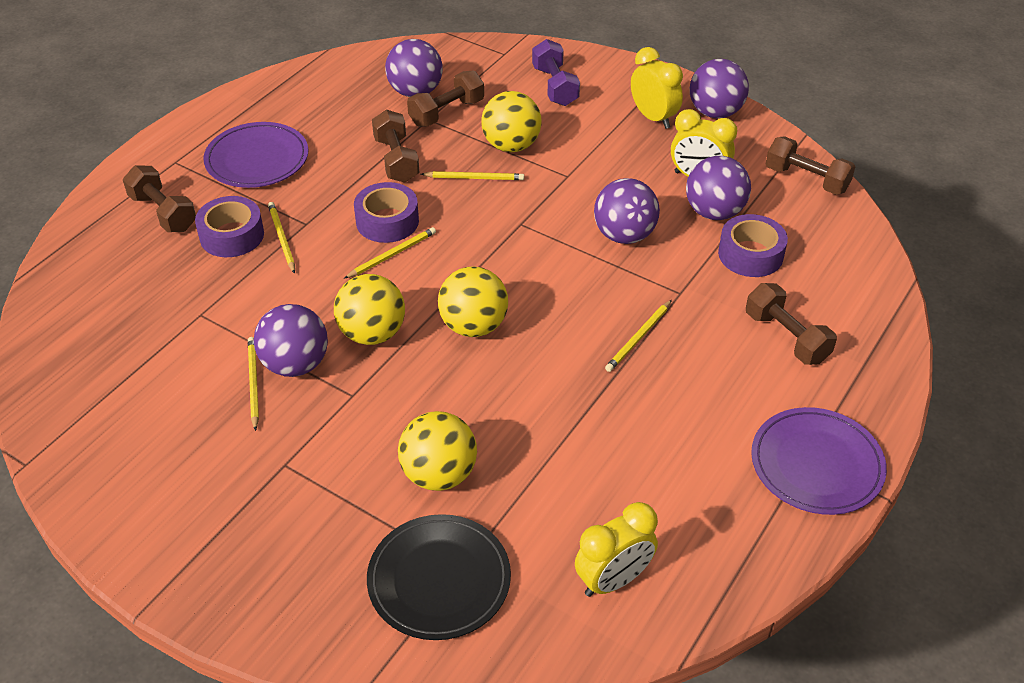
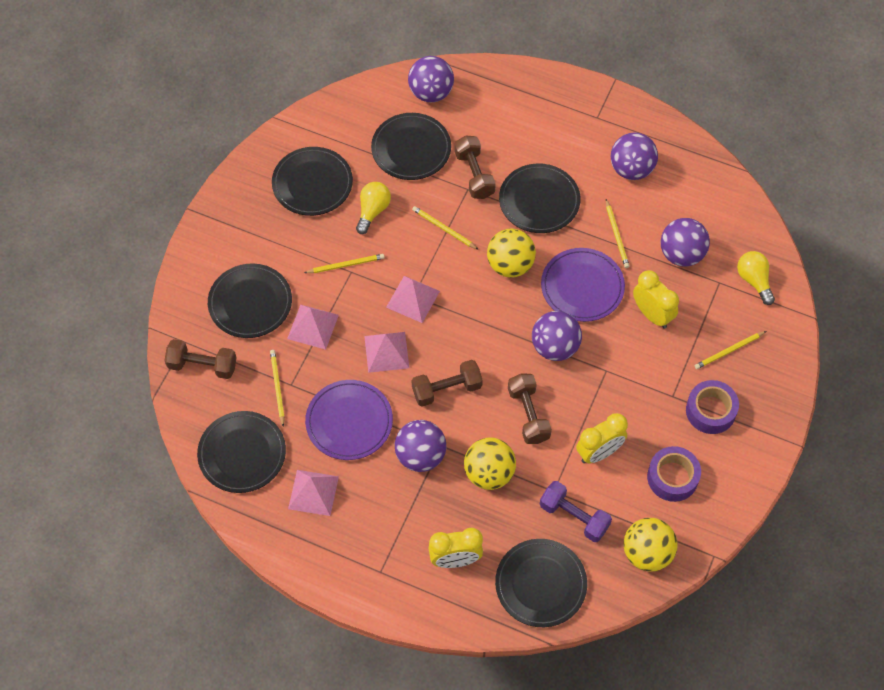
black plate: 1 -> 6
brown dumbbell: 5 -> 4
pink pyramid: 0 -> 4
purple tape: 3 -> 2
yellow ball: 4 -> 3
yellow light bulb: 0 -> 2

